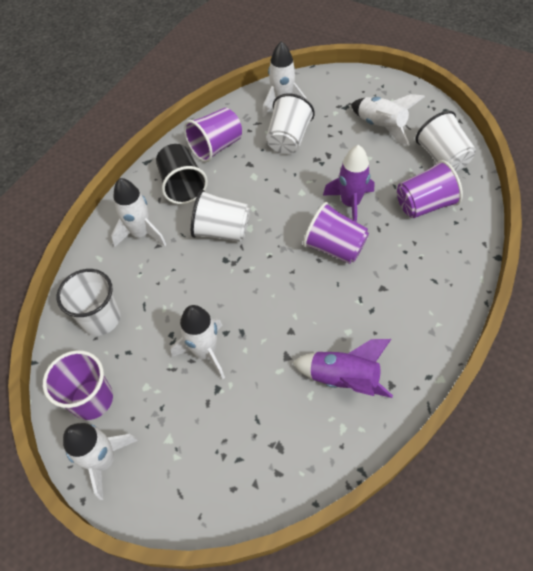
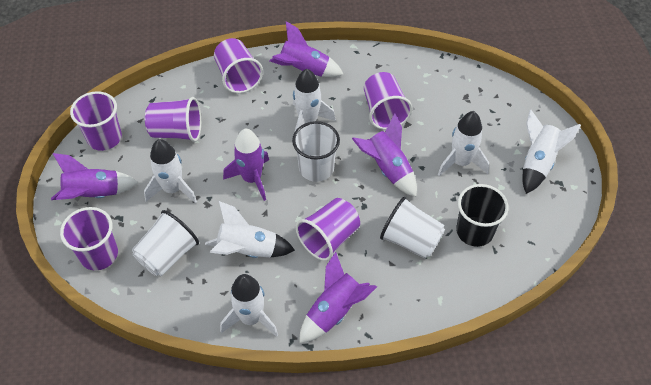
purple cup: 4 -> 6
purple rocket: 2 -> 5
white cup: 4 -> 3
white rocket: 5 -> 6

